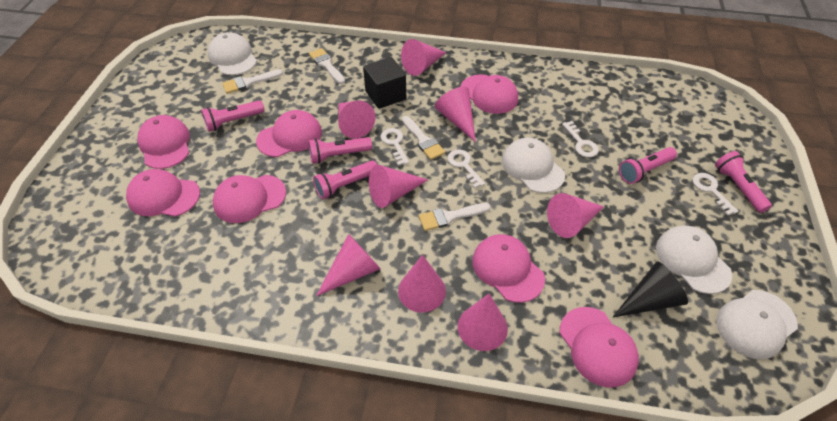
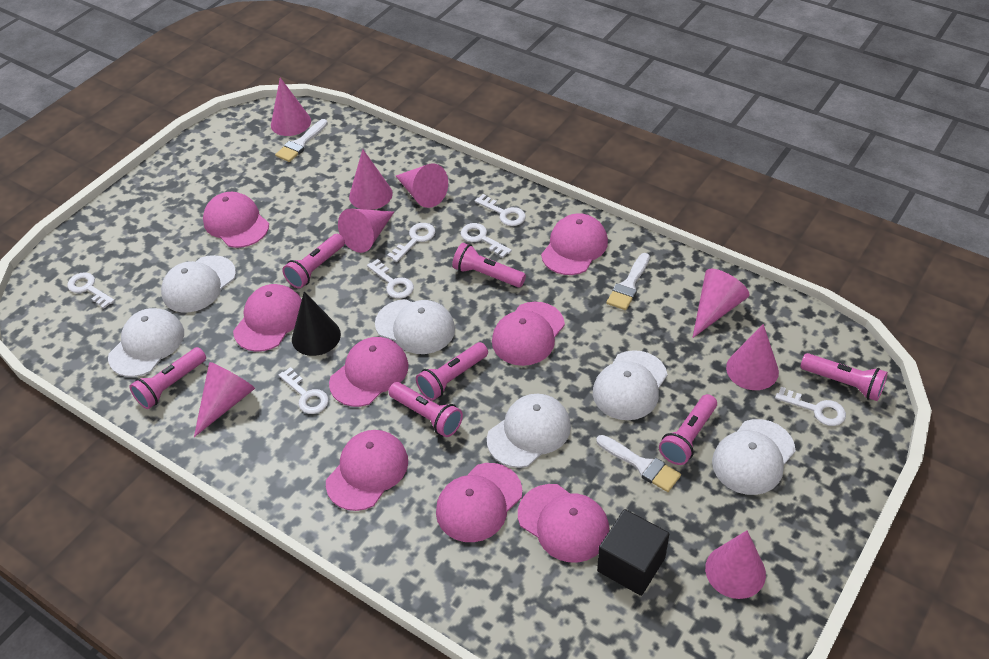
pink cap: 7 -> 8
pink flashlight: 5 -> 7
white brush: 4 -> 3
white cap: 4 -> 6
white key: 4 -> 7

